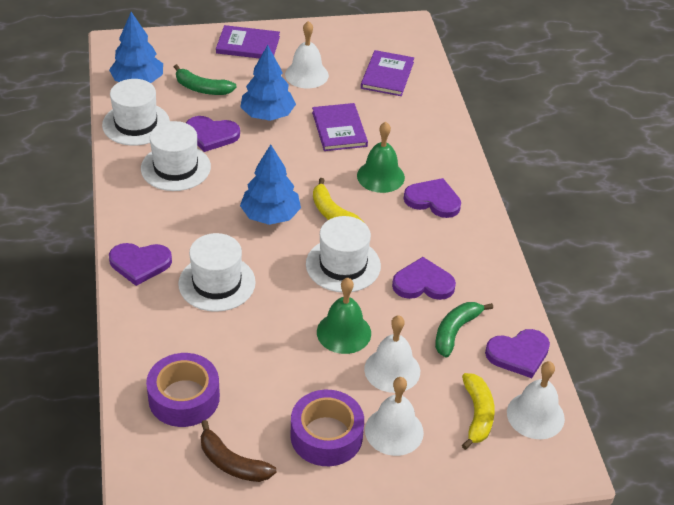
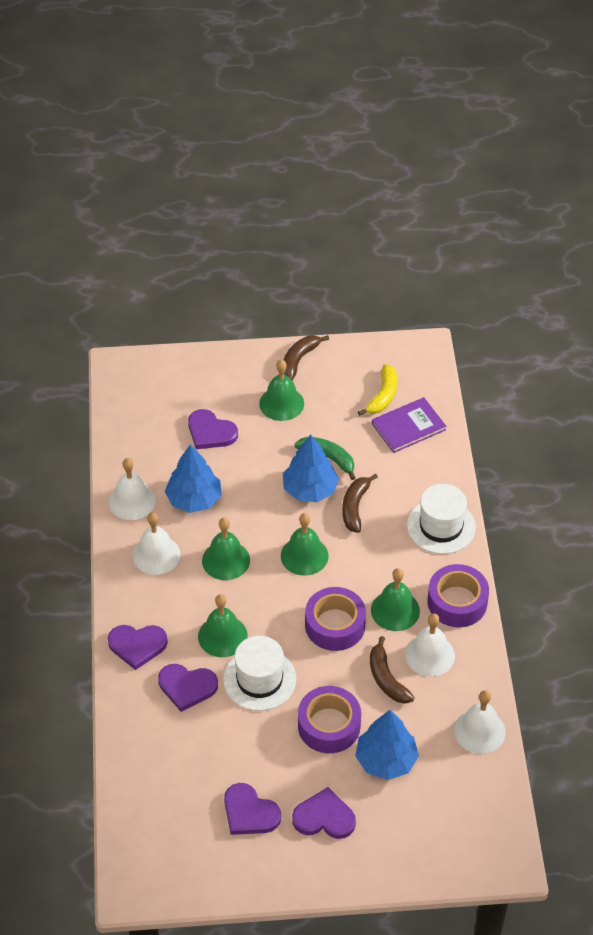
brown banana: 1 -> 3
green banana: 2 -> 1
green bell: 2 -> 5
purple book: 3 -> 1
purple tape: 2 -> 3
white hat: 4 -> 2
yellow banana: 2 -> 1

